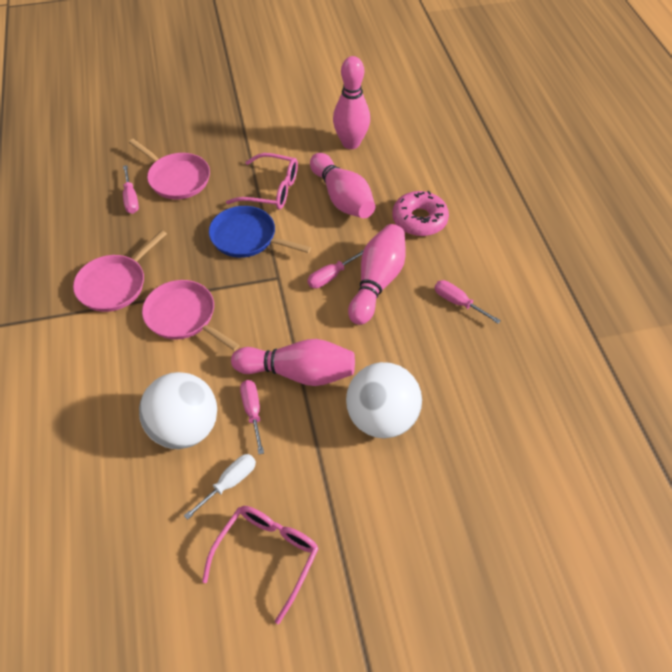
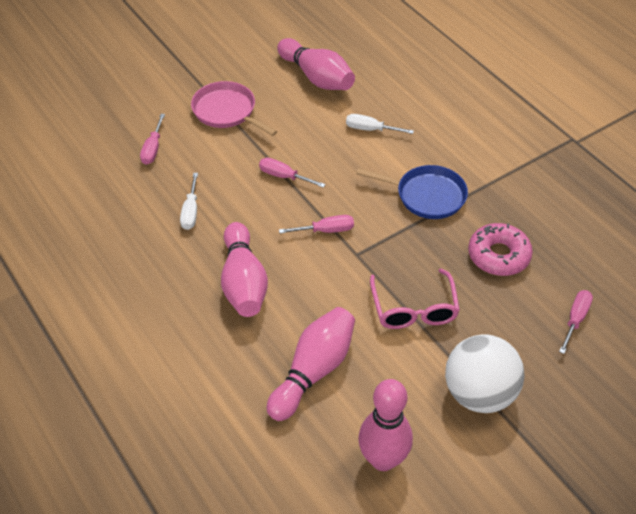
pink glasses: 2 -> 1
pink pan: 3 -> 1
white ball: 2 -> 1
white screwdriver: 1 -> 2

